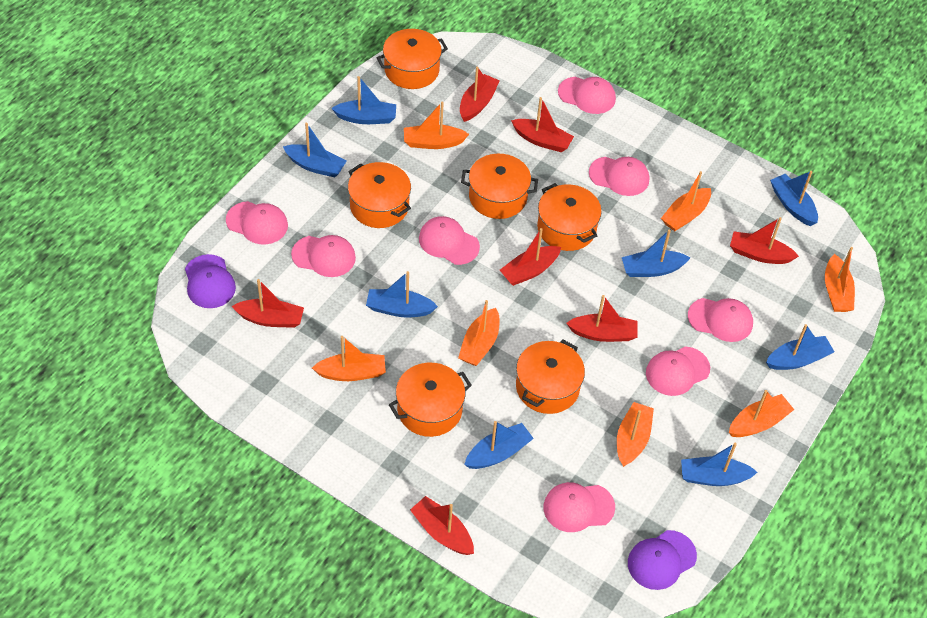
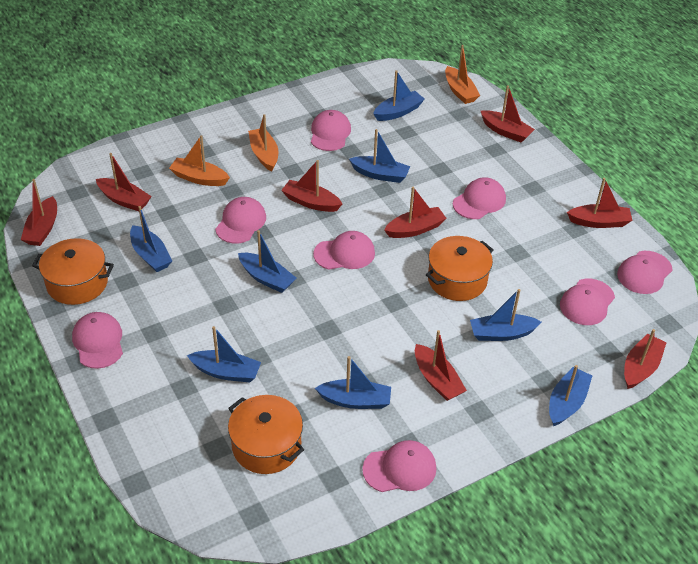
orange boat: 7 -> 3
orange pot: 6 -> 3
purple cap: 2 -> 0
red boat: 7 -> 8

